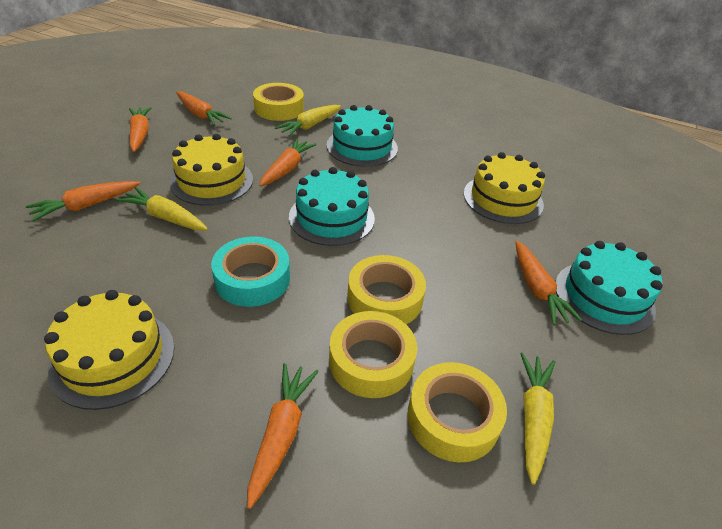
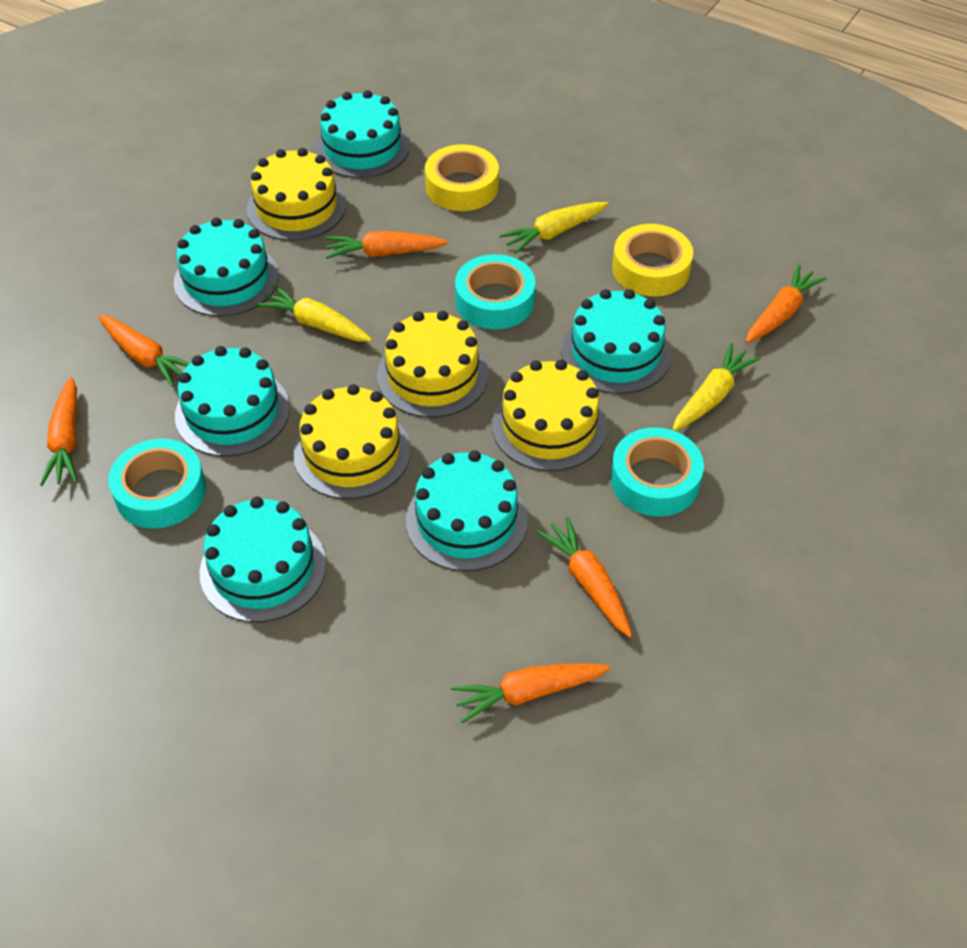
turquoise cake: 3 -> 6
turquoise tape: 1 -> 3
yellow cake: 3 -> 4
yellow tape: 4 -> 2

